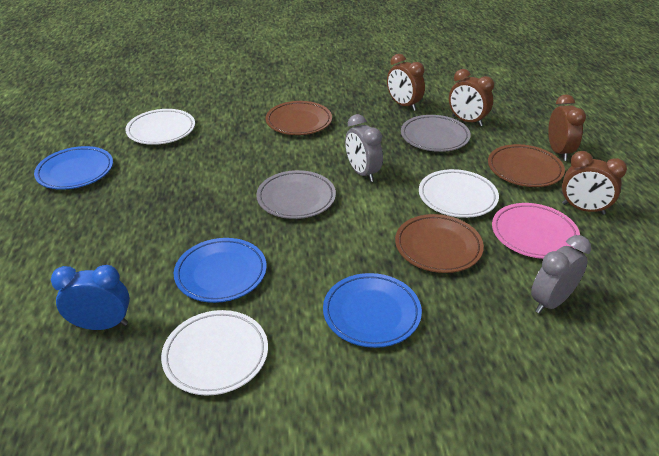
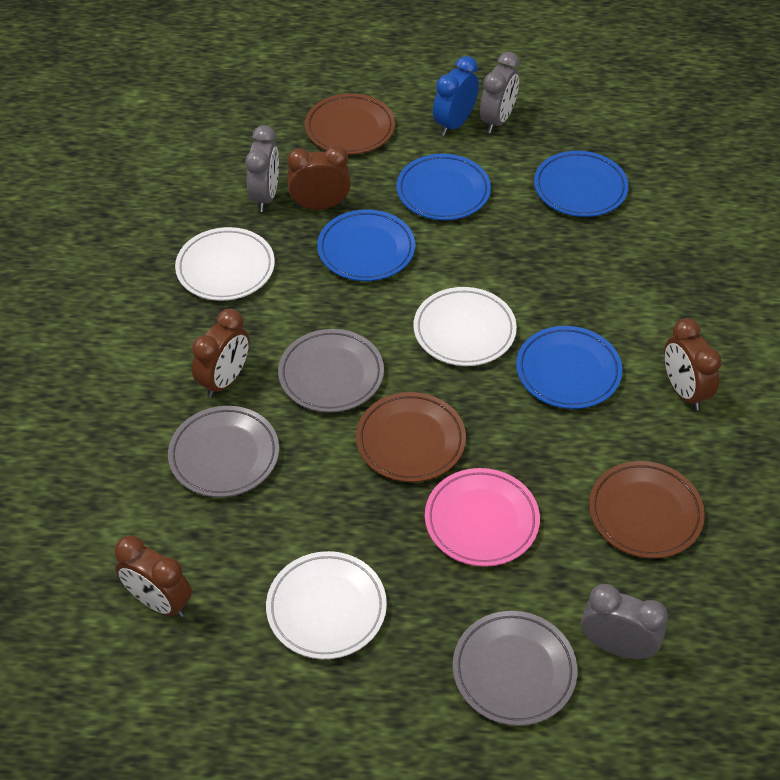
blue plate: 3 -> 4
grey clock: 2 -> 3
grey plate: 2 -> 3

